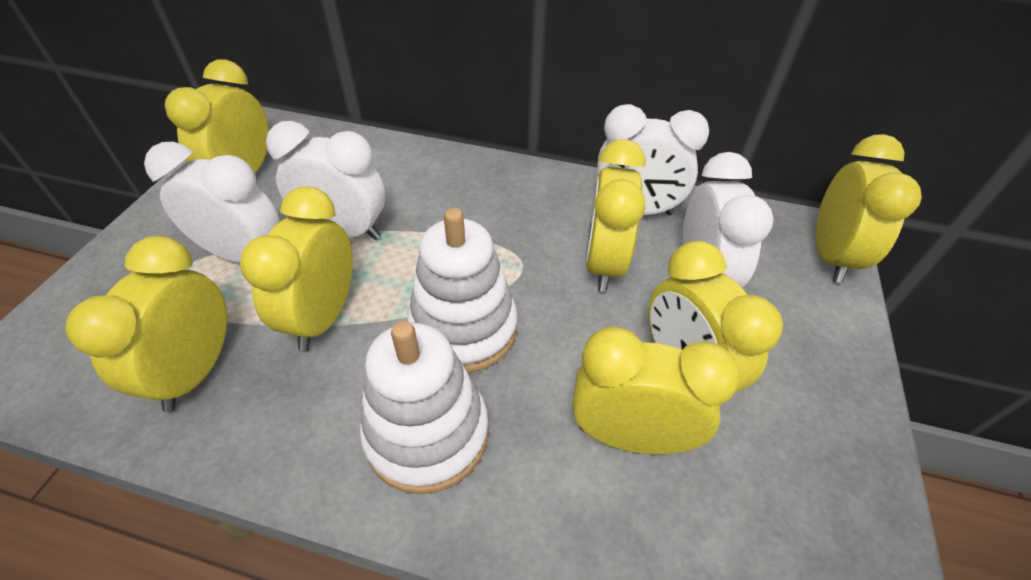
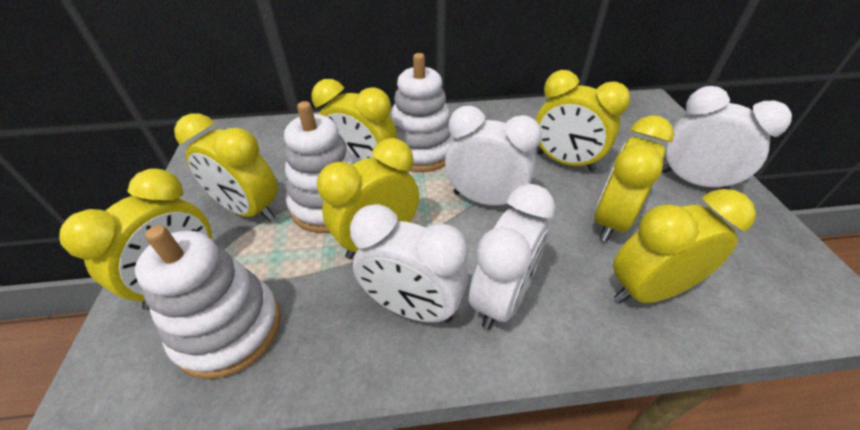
white stacking toy: 2 -> 3

